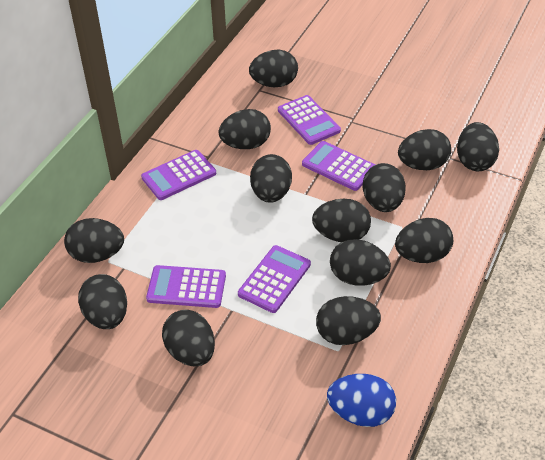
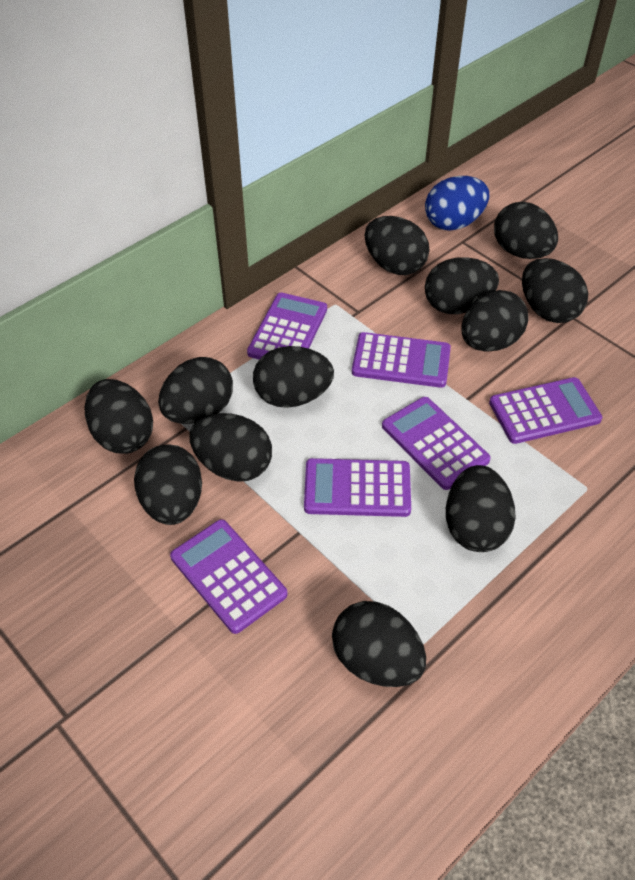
black egg: 13 -> 12
purple calculator: 5 -> 6

